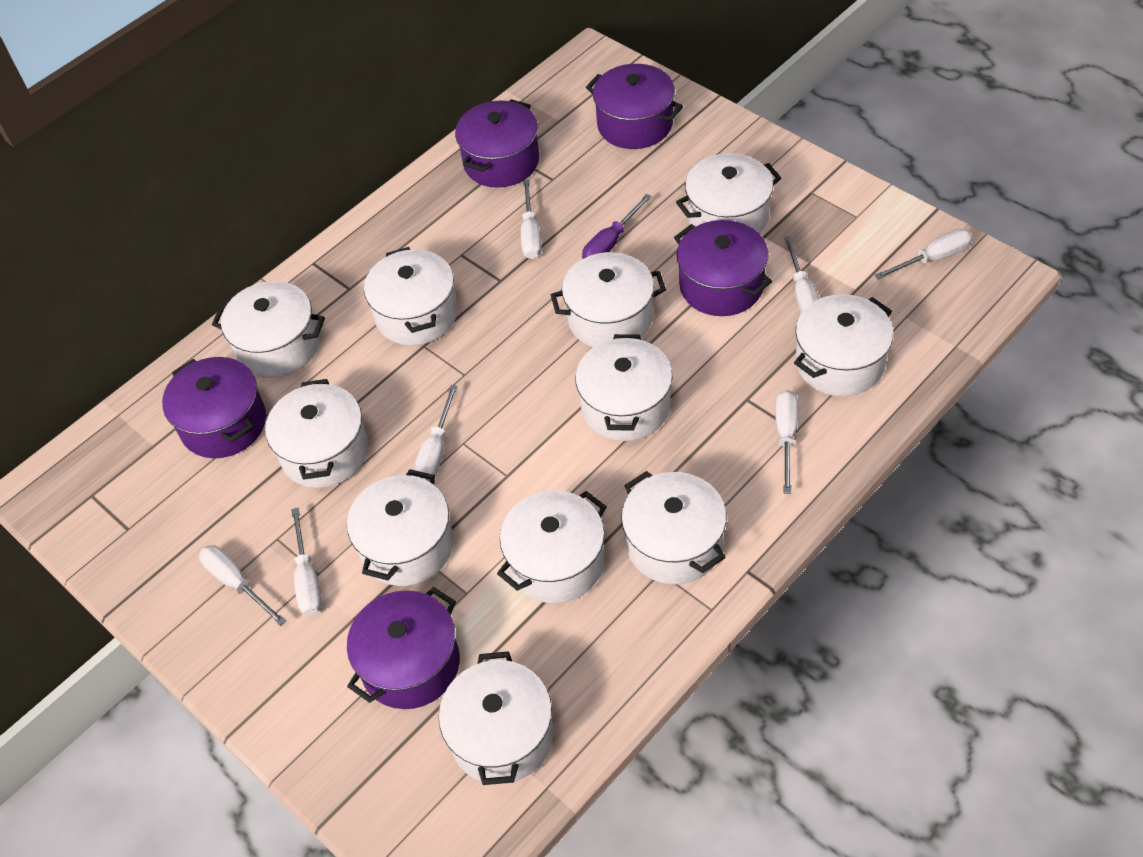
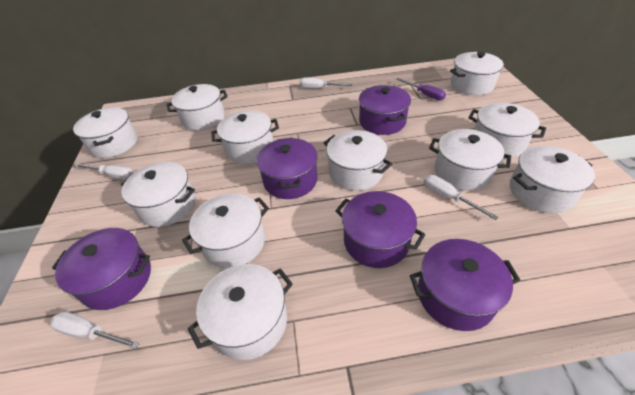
white screwdriver: 7 -> 4

